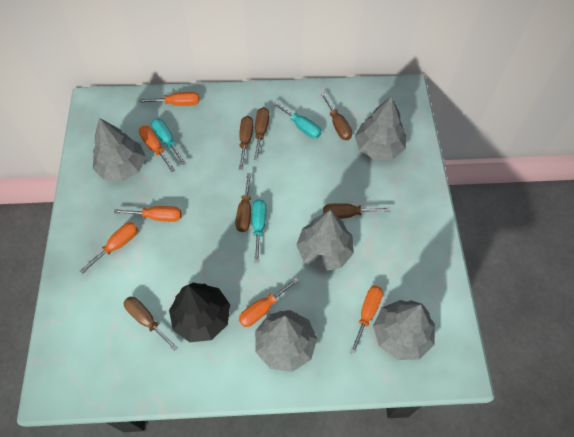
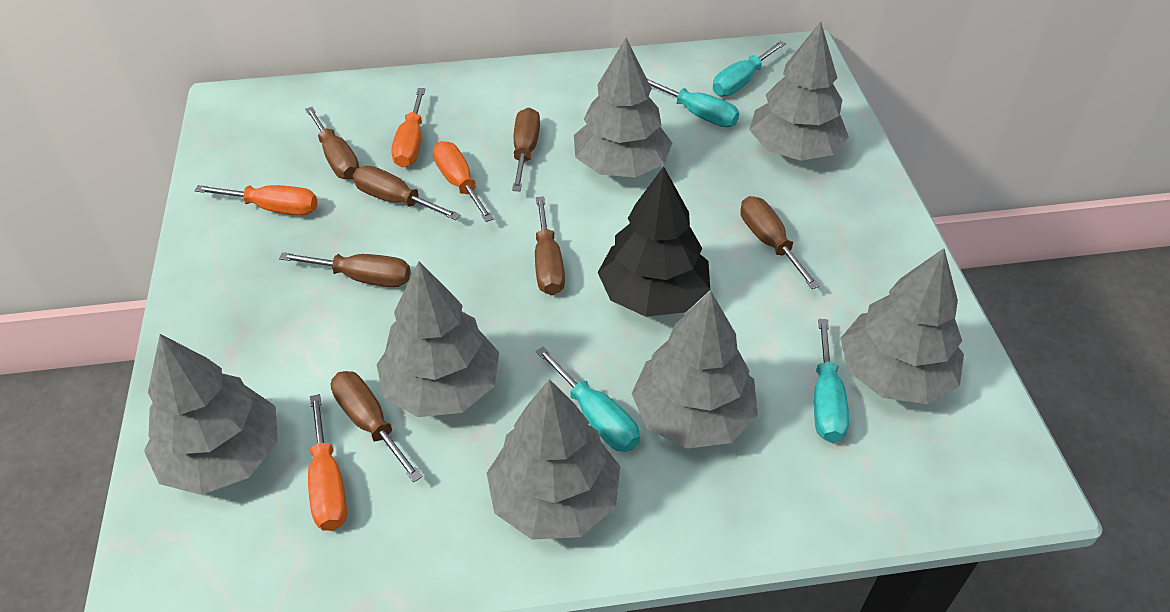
brown screwdriver: 6 -> 7
grey tree: 5 -> 7
orange screwdriver: 6 -> 4
turquoise screwdriver: 3 -> 4

